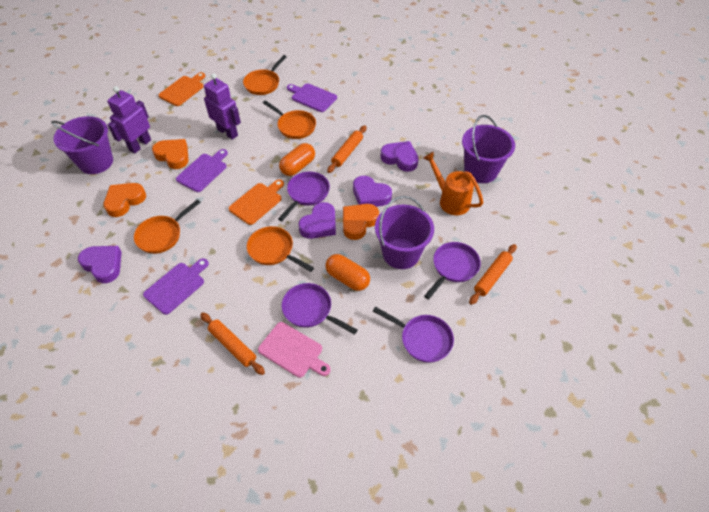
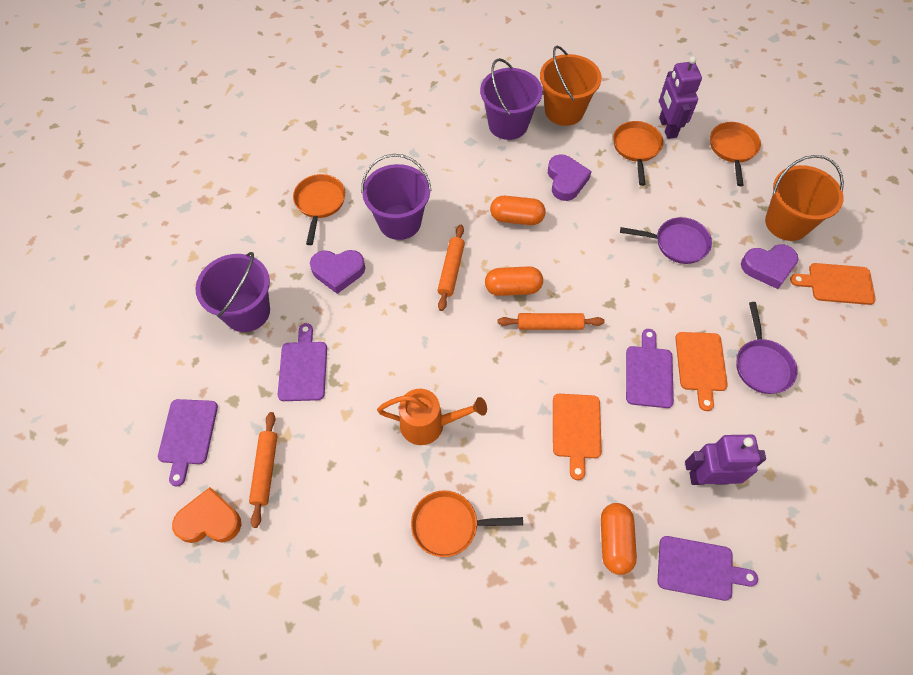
orange bucket: 0 -> 2
orange capsule: 2 -> 3
orange cutting board: 2 -> 3
orange heart: 3 -> 1
pink cutting board: 1 -> 0
purple cutting board: 3 -> 4
purple heart: 4 -> 3
purple pan: 4 -> 2

